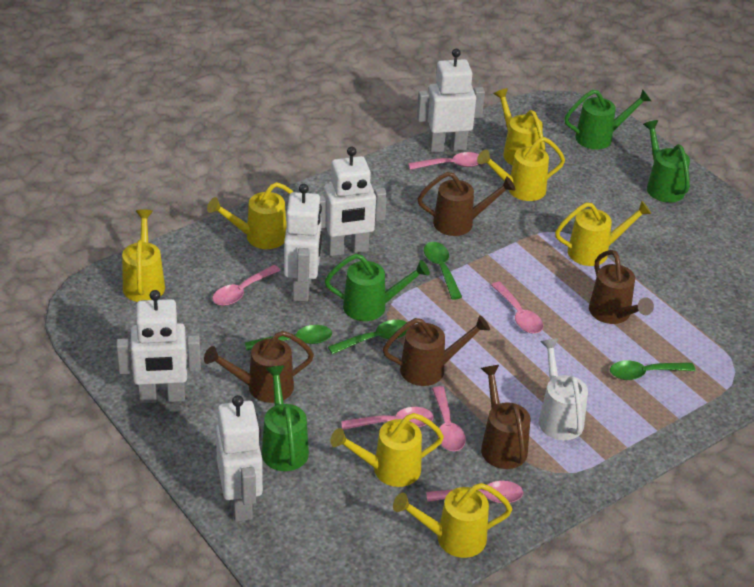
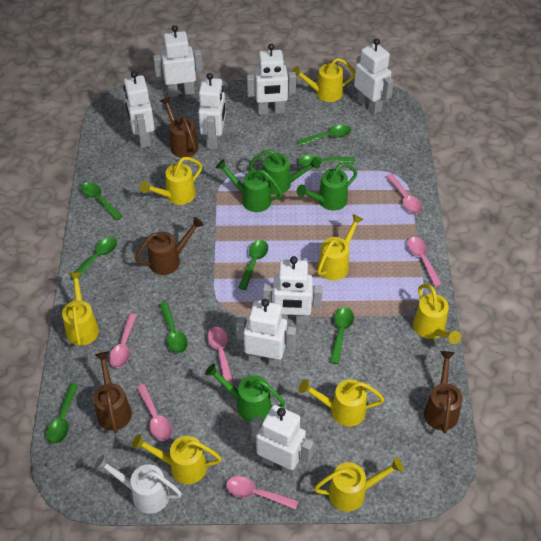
brown watering can: 5 -> 4
green spoon: 4 -> 8
white robot: 5 -> 8
yellow watering can: 7 -> 8

